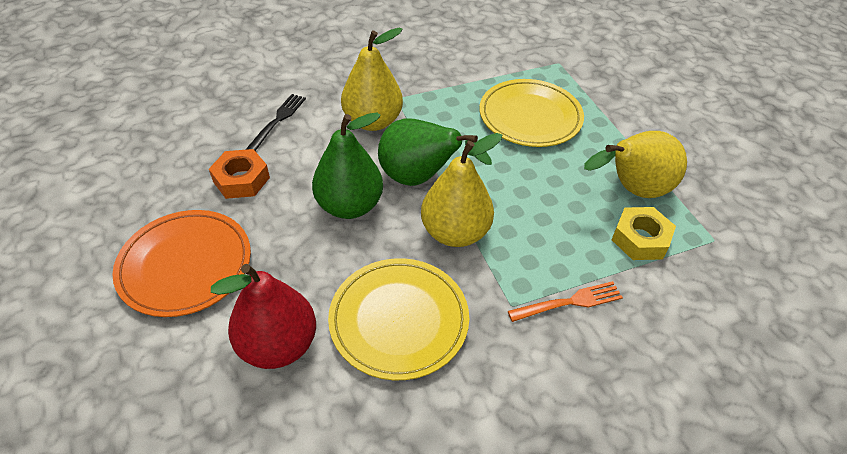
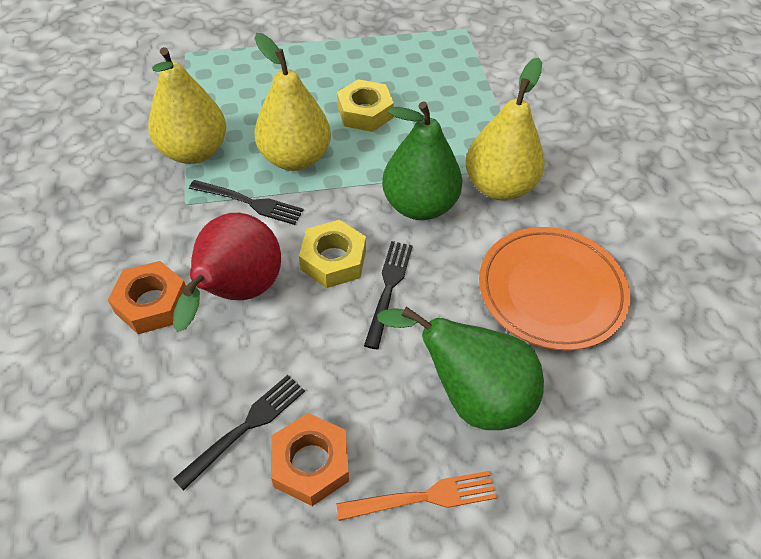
black fork: 1 -> 3
orange nut: 1 -> 2
yellow nut: 1 -> 2
yellow plate: 2 -> 0

